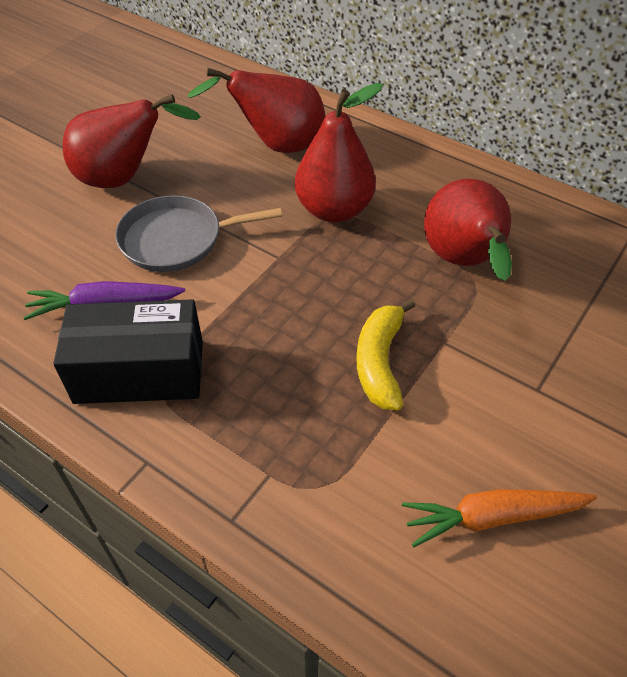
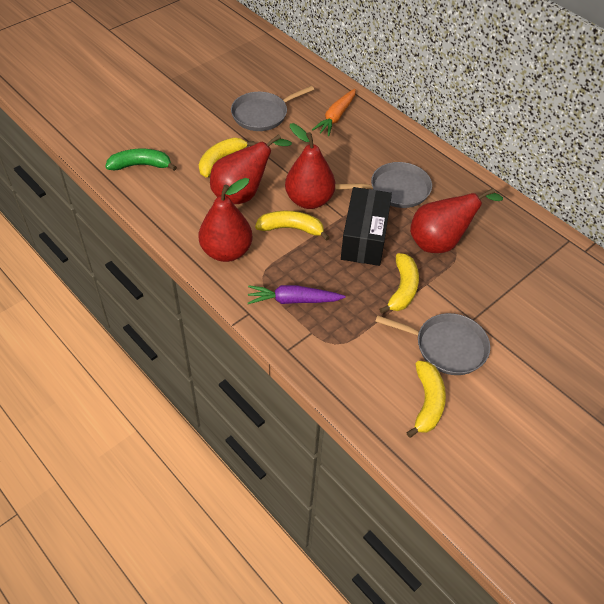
green banana: 0 -> 1
grey pan: 1 -> 3
yellow banana: 1 -> 4

